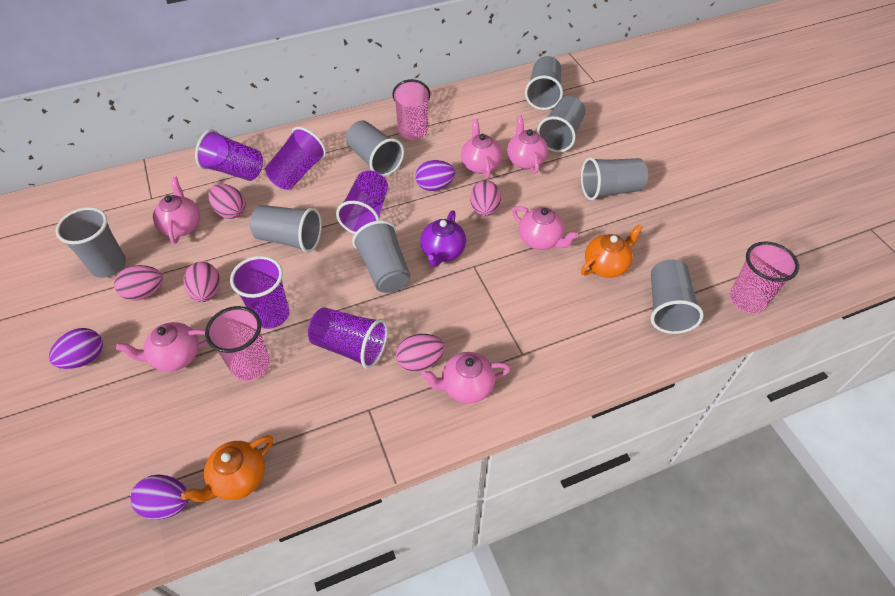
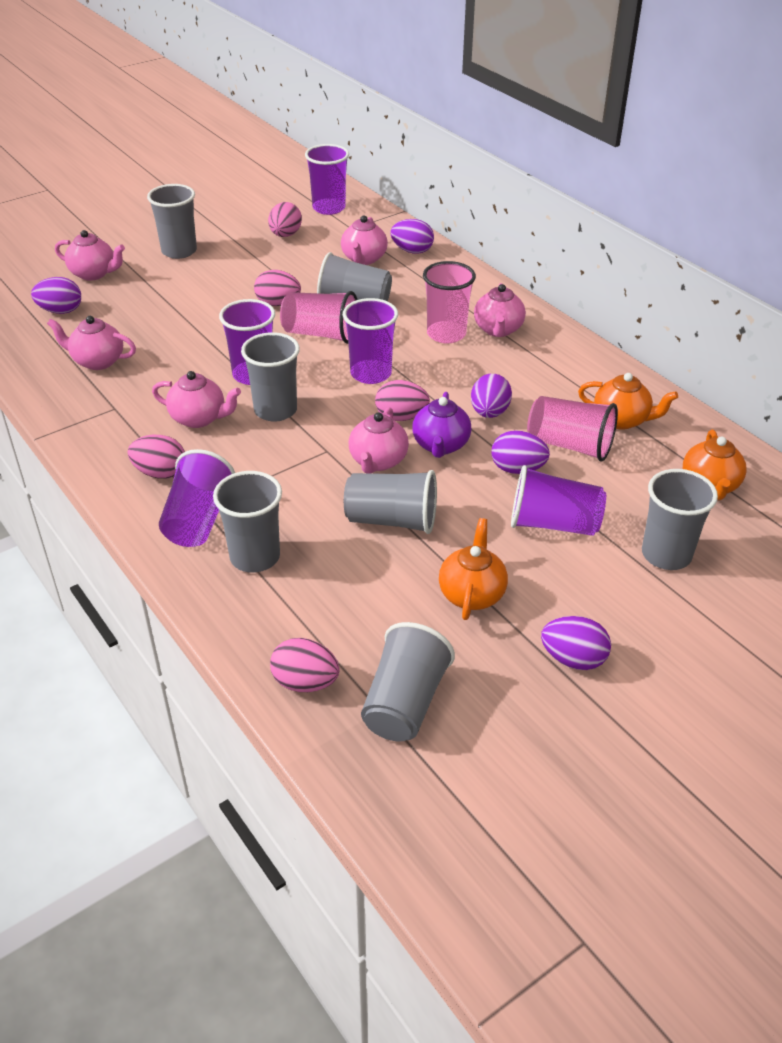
grey cup: 8 -> 7
orange teapot: 2 -> 3
purple egg: 3 -> 5

